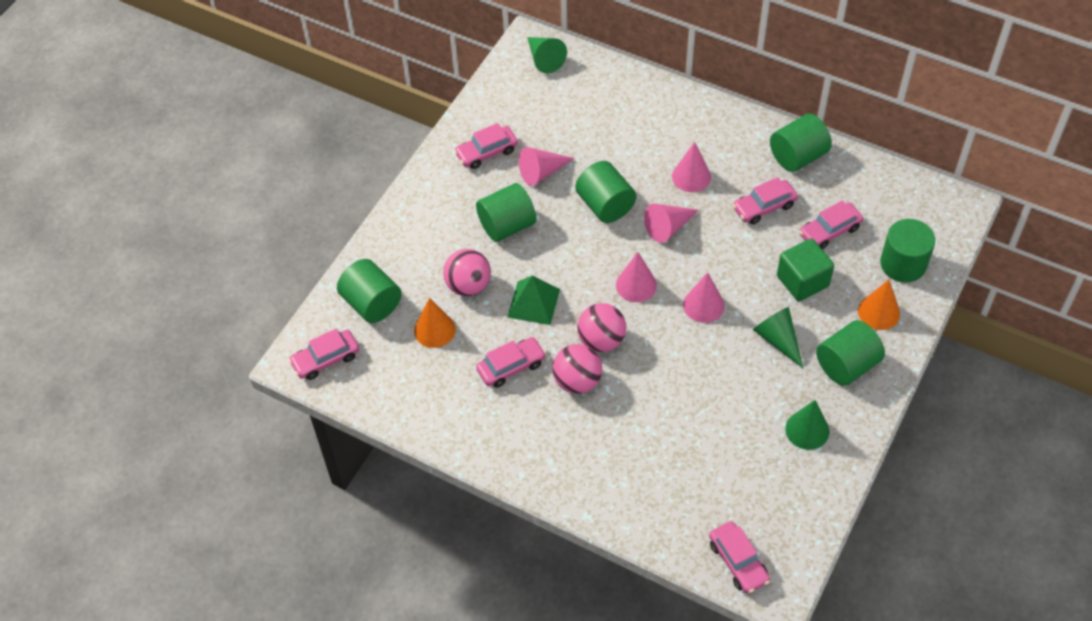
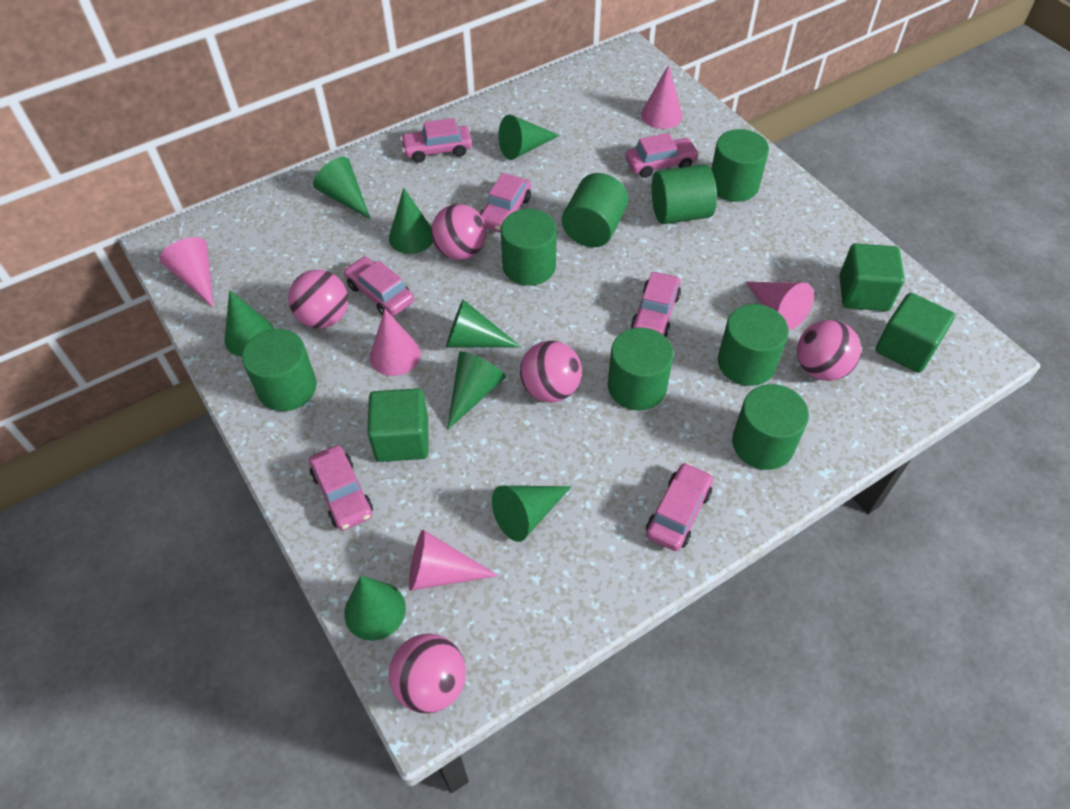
green cone: 3 -> 8
green cube: 1 -> 3
green cylinder: 6 -> 8
green pyramid: 1 -> 0
orange cone: 2 -> 0
pink ball: 3 -> 5
pink car: 6 -> 7

